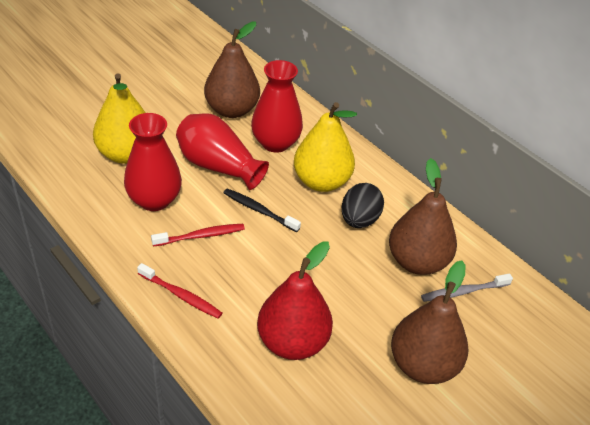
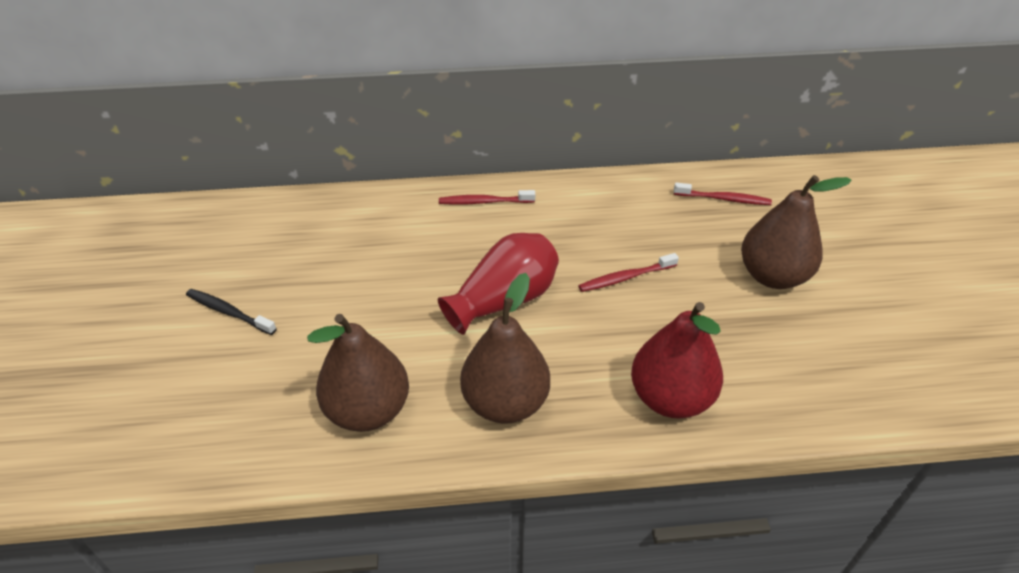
black egg: 1 -> 0
grey toothbrush: 1 -> 0
red toothbrush: 2 -> 3
red vase: 3 -> 1
yellow pear: 2 -> 0

